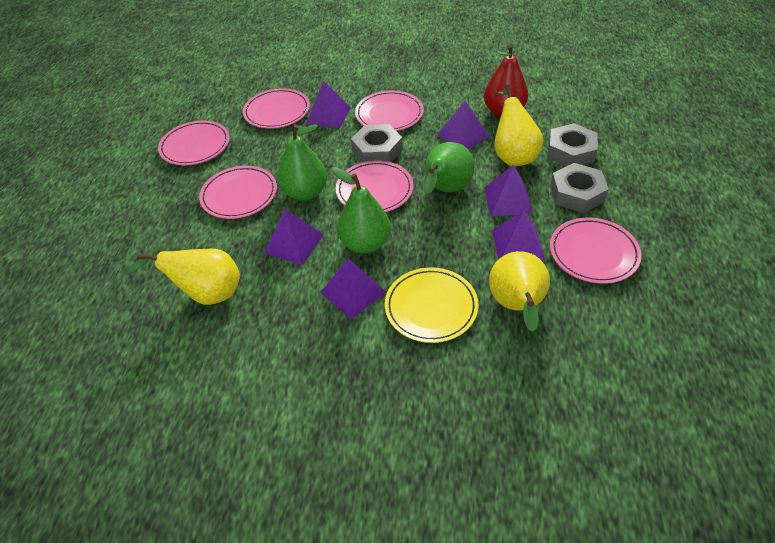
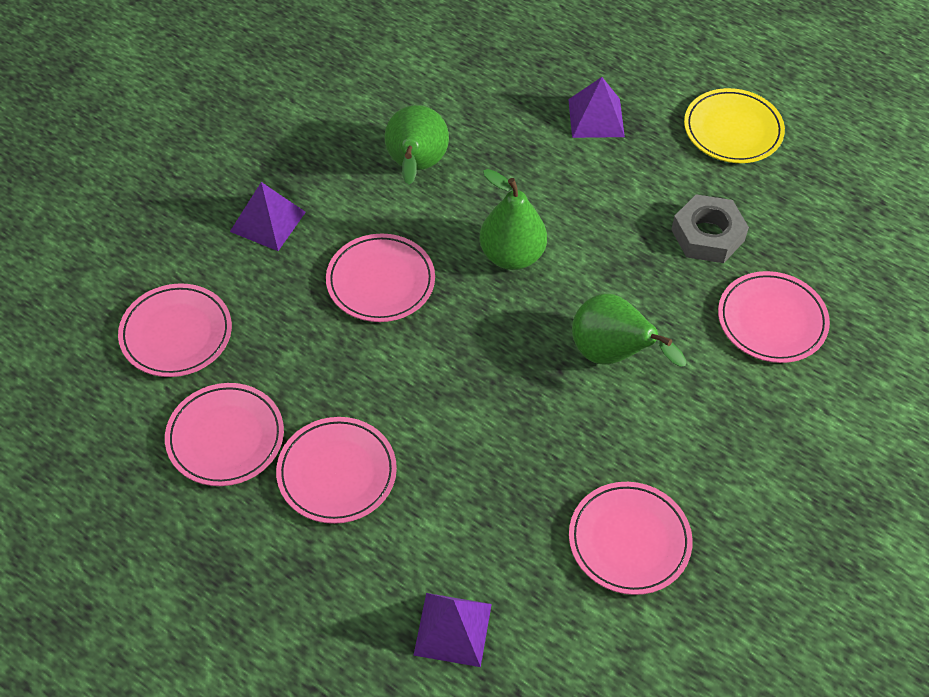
grey nut: 3 -> 1
purple pyramid: 6 -> 3
red pear: 1 -> 0
yellow pear: 3 -> 0

